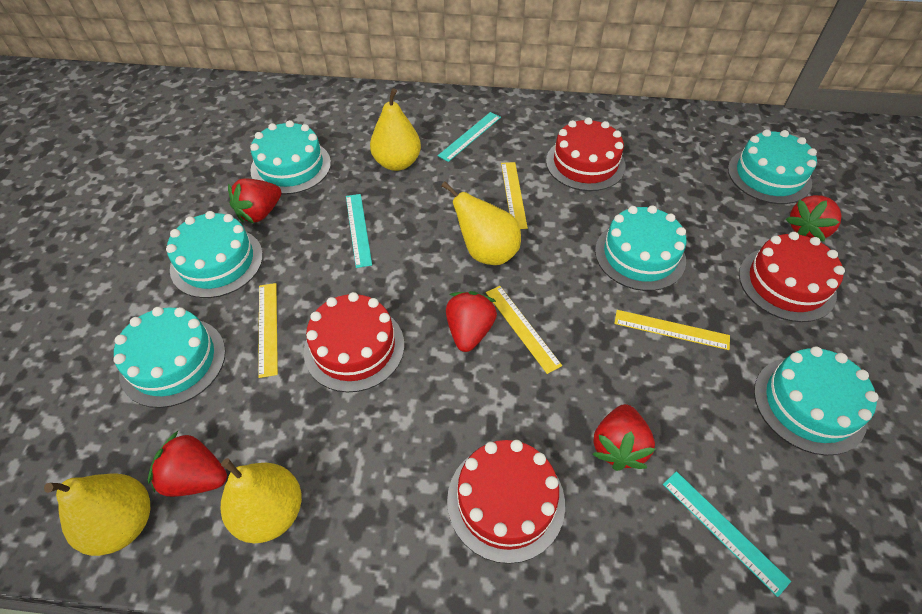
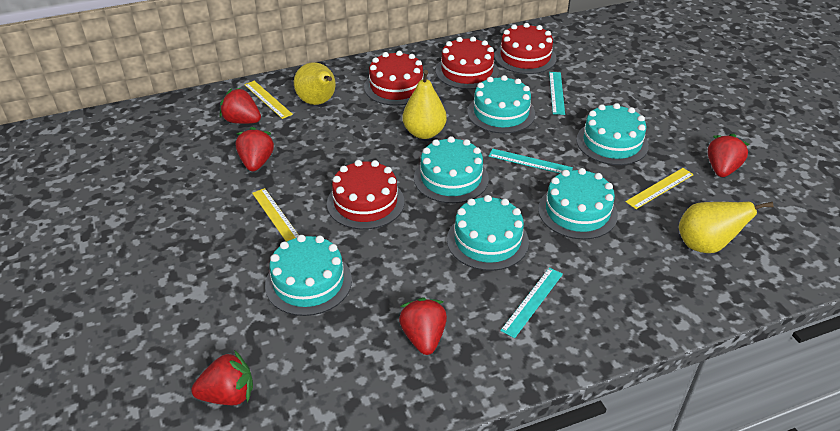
yellow pear: 4 -> 3
yellow ruler: 4 -> 3

